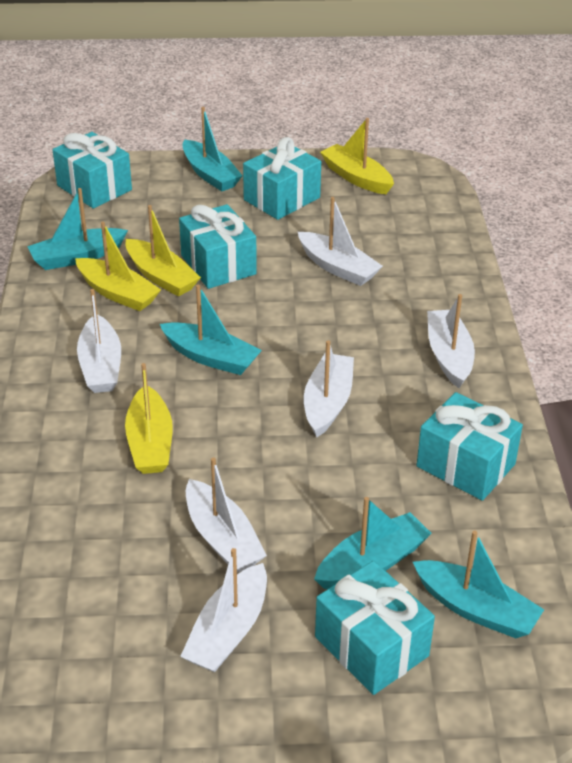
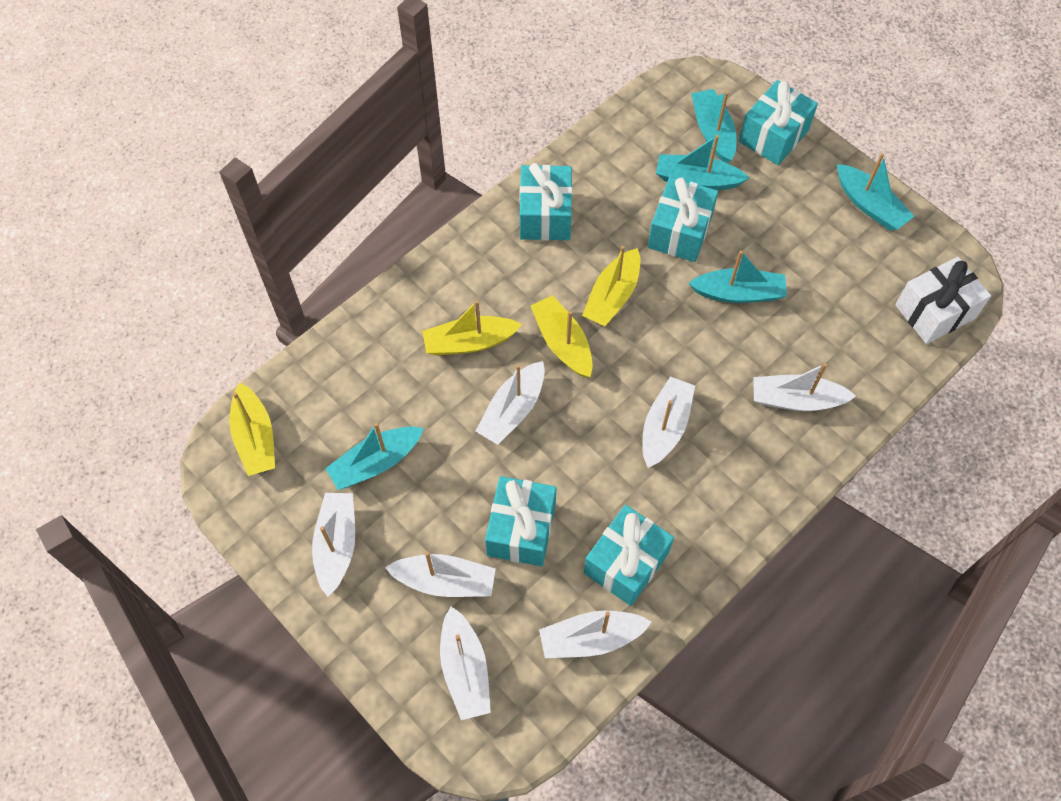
white boat: 6 -> 7
white gift: 0 -> 1

